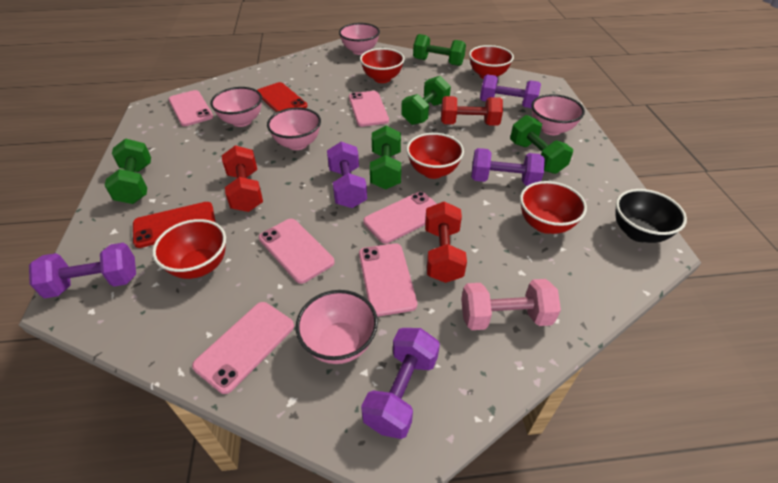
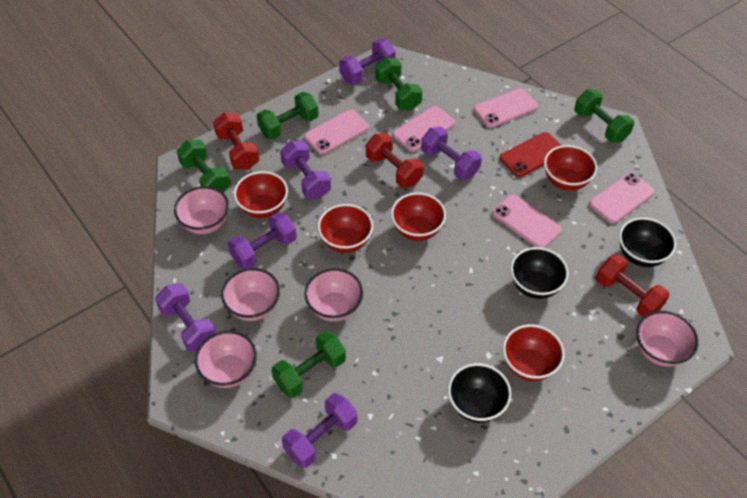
black bowl: 1 -> 3
pink dumbbell: 1 -> 0
pink phone: 6 -> 5
purple dumbbell: 5 -> 6
red phone: 2 -> 1

